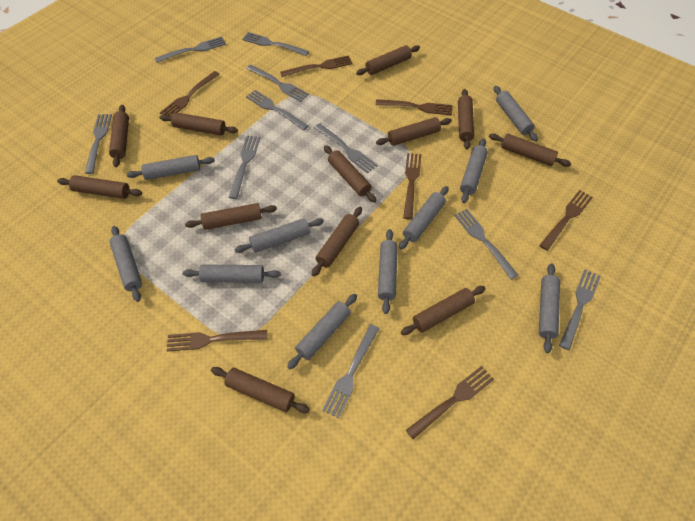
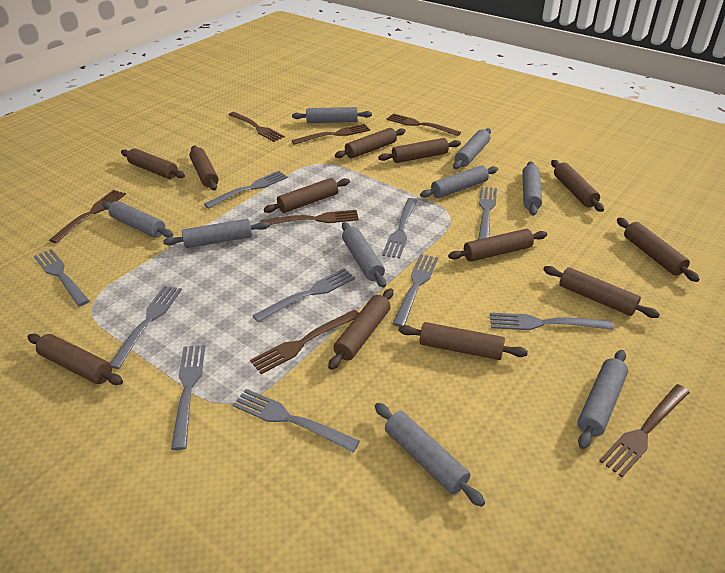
grey rolling pin: 10 -> 9

